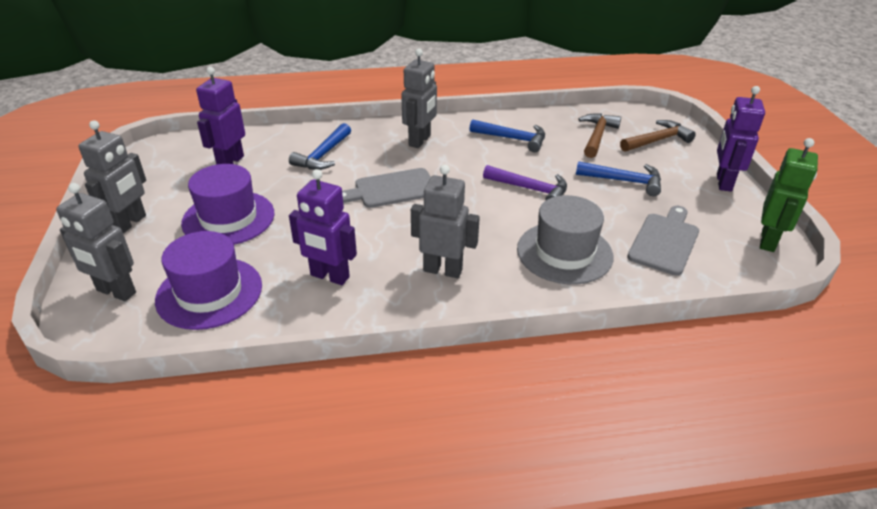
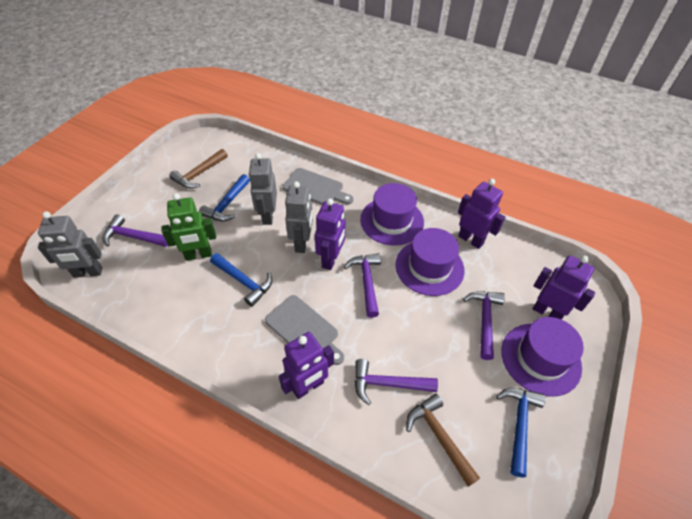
grey hat: 1 -> 0
grey robot: 4 -> 3
purple hammer: 1 -> 4
purple hat: 2 -> 3
purple robot: 3 -> 4

